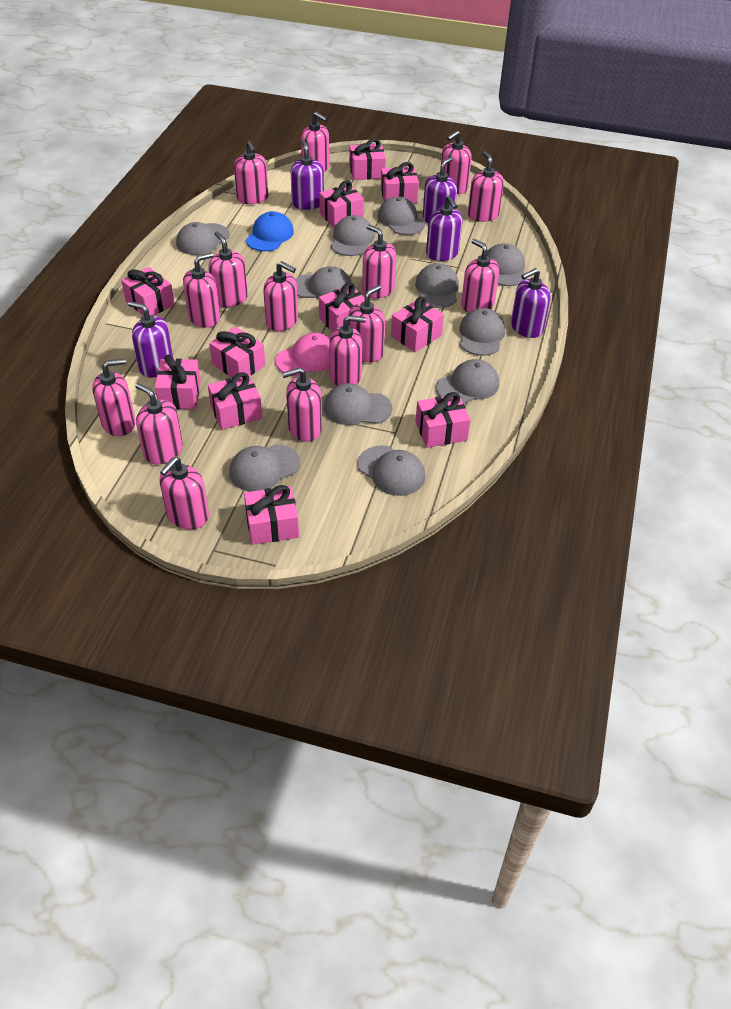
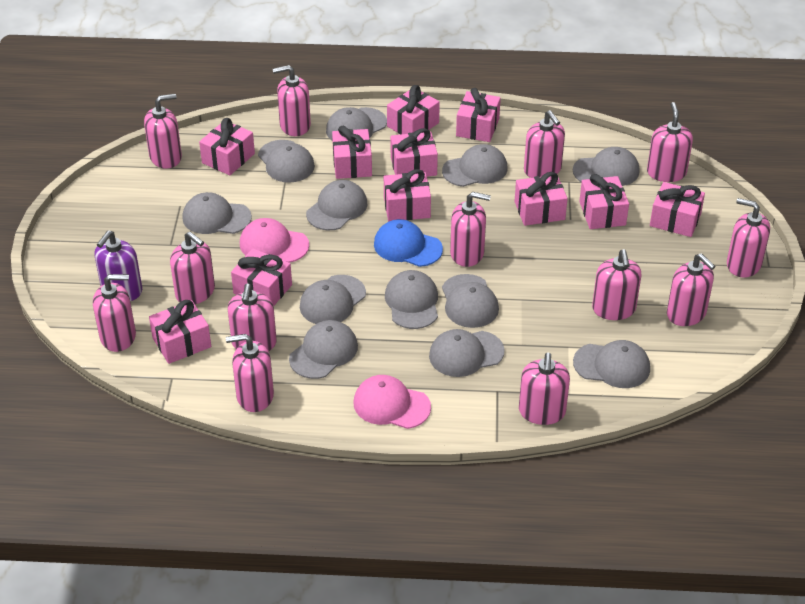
grey cap: 11 -> 12
pink cap: 1 -> 2
pink soap dispenser: 15 -> 13
purple soap dispenser: 5 -> 1

